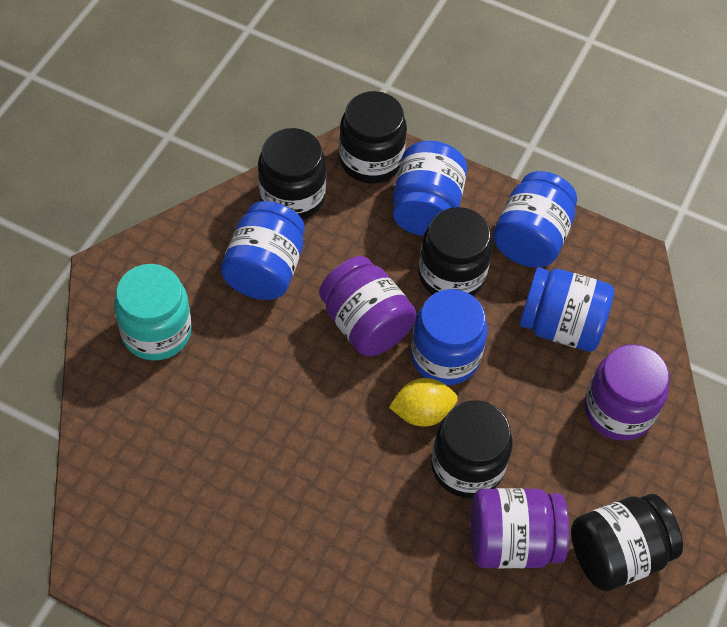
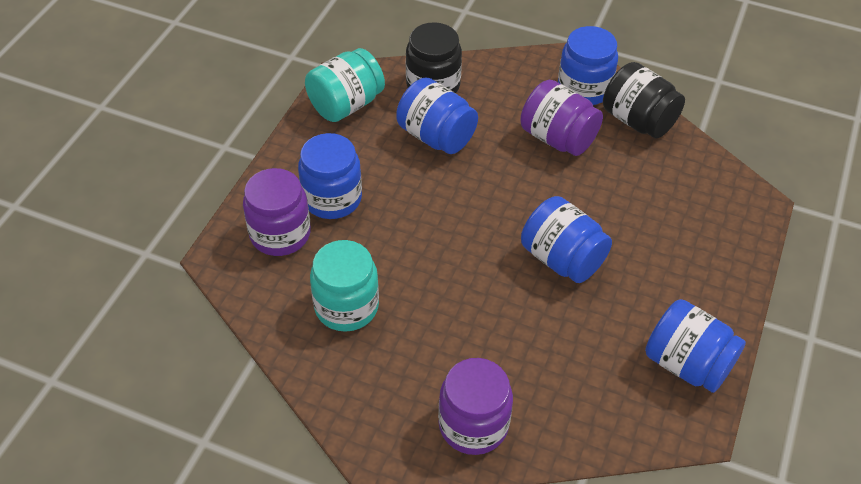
black jar: 5 -> 2
turquoise jar: 1 -> 2
yellow lemon: 1 -> 0

